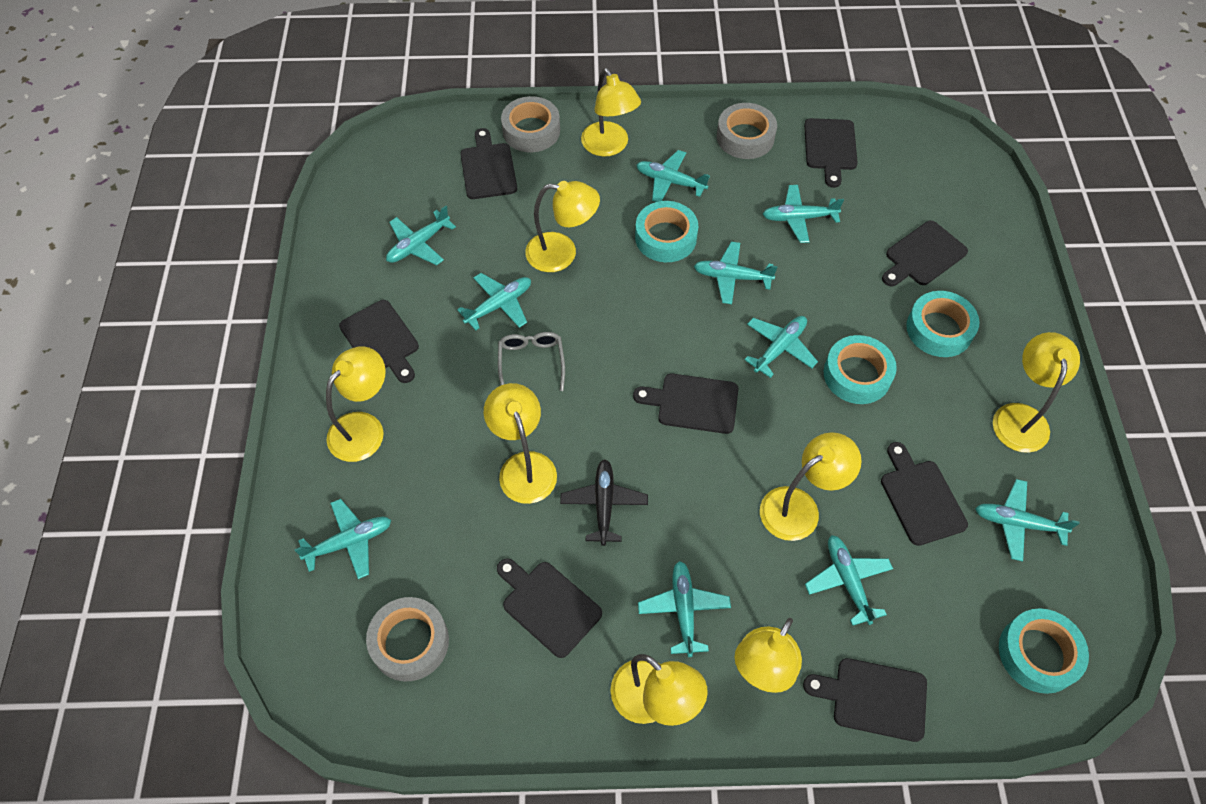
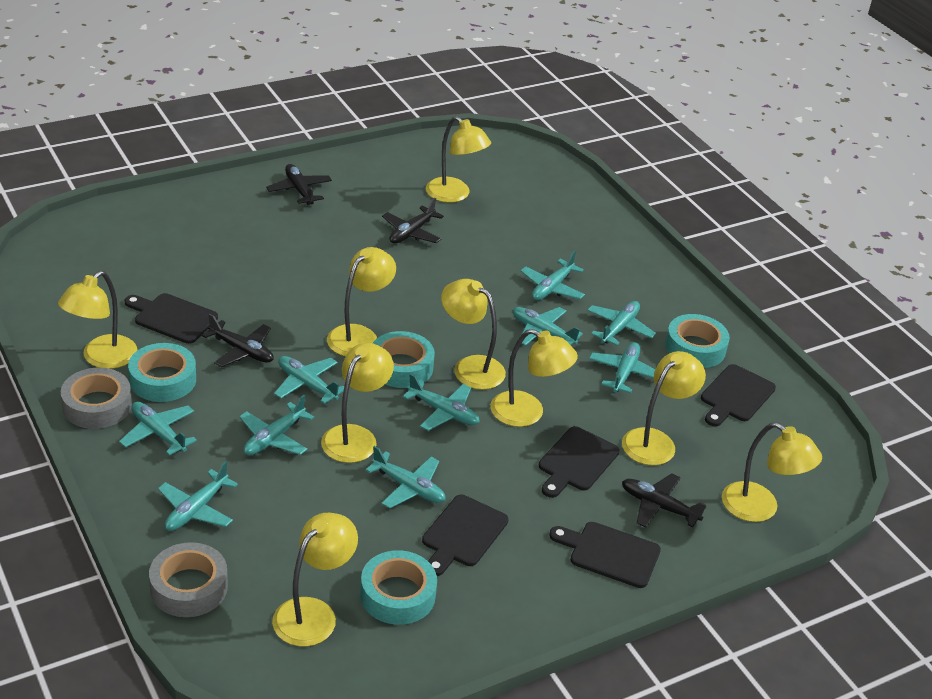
black cutting board: 8 -> 5
black plane: 1 -> 4
grey glasses: 1 -> 0
grey tape: 3 -> 2
yellow lamp: 8 -> 9

